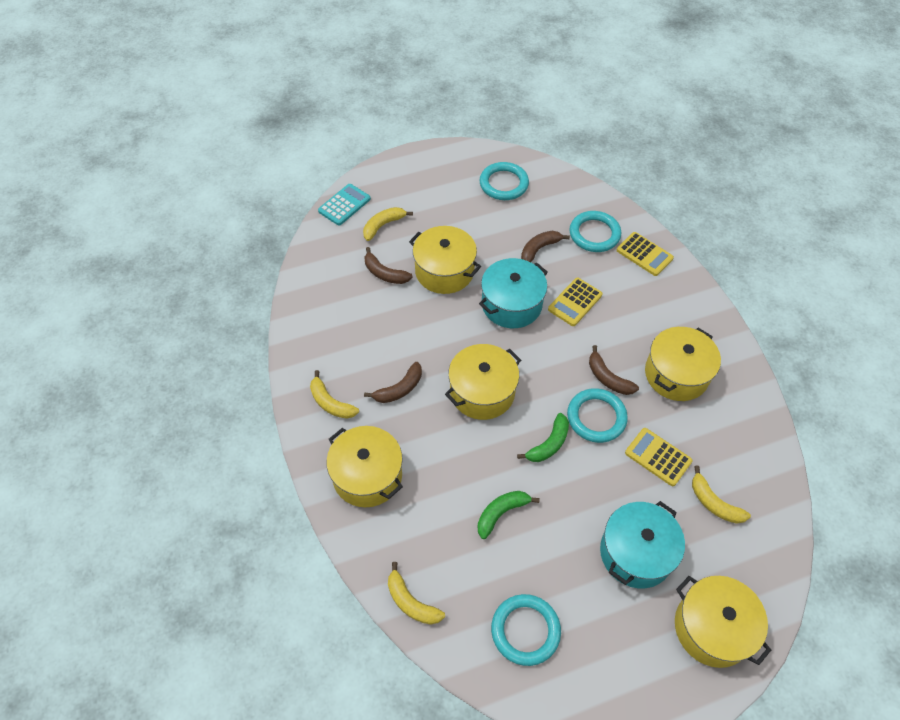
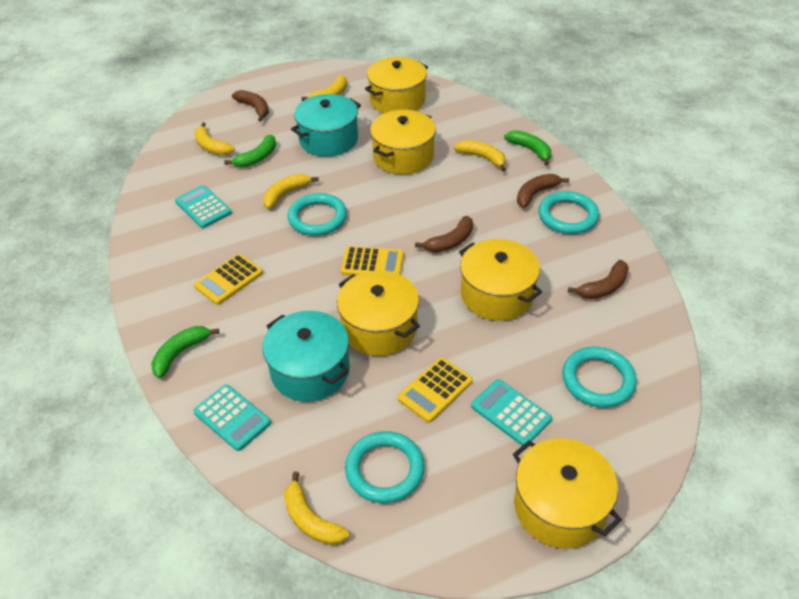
green banana: 2 -> 3
turquoise calculator: 1 -> 3
yellow banana: 4 -> 5

